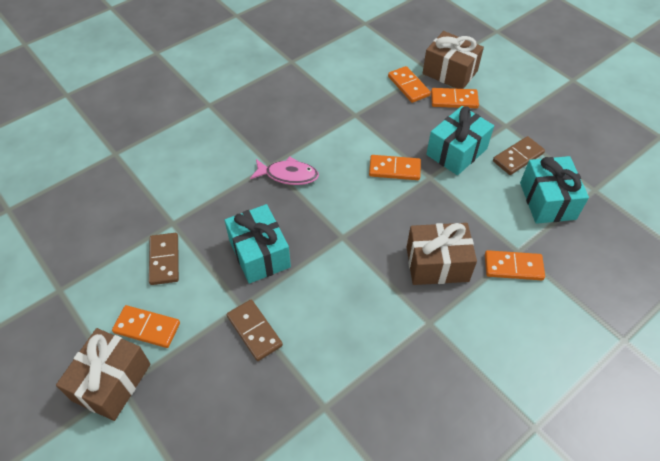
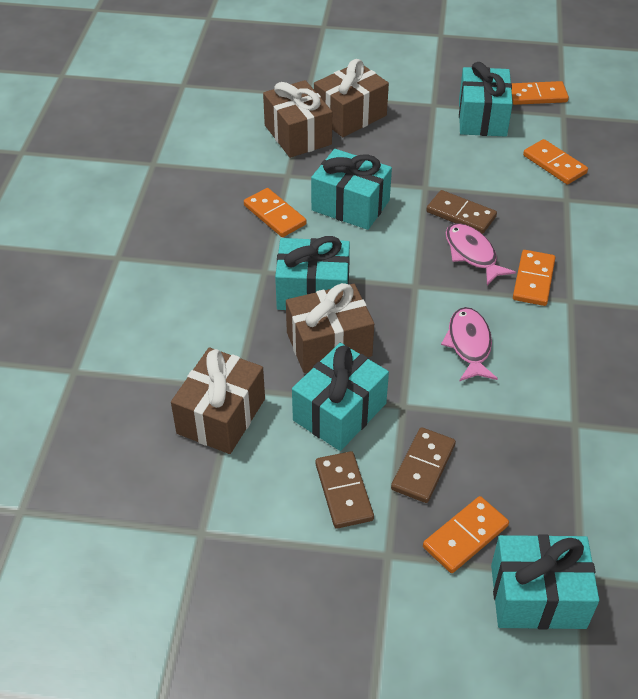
brown gift: 3 -> 4
pink fish: 1 -> 2
turquoise gift: 3 -> 5

